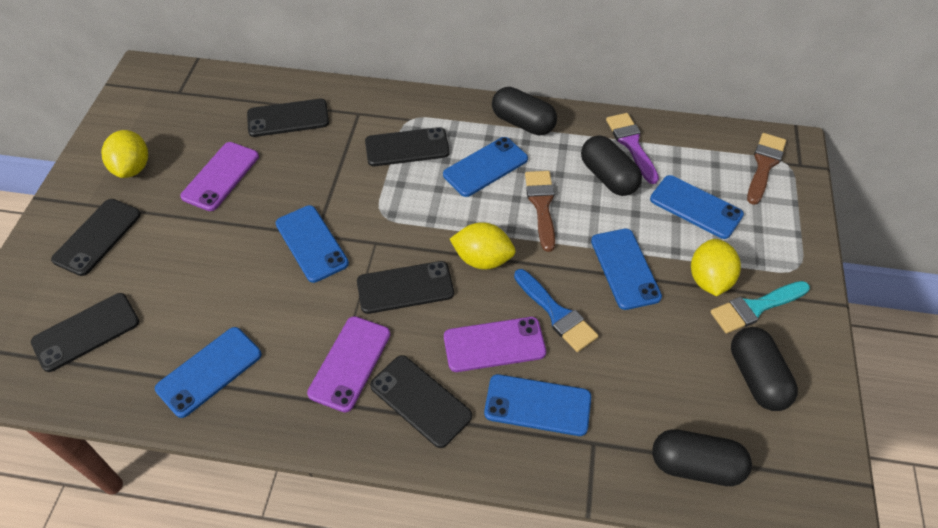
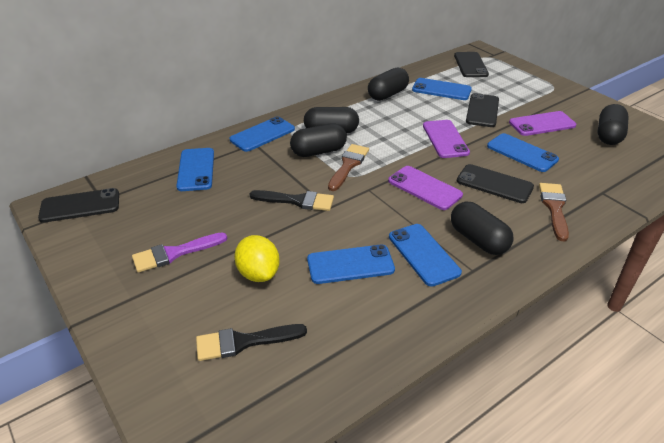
black brush: 0 -> 2
black capsule: 4 -> 5
black phone: 6 -> 4
blue brush: 1 -> 0
turquoise brush: 1 -> 0
yellow lemon: 3 -> 1

